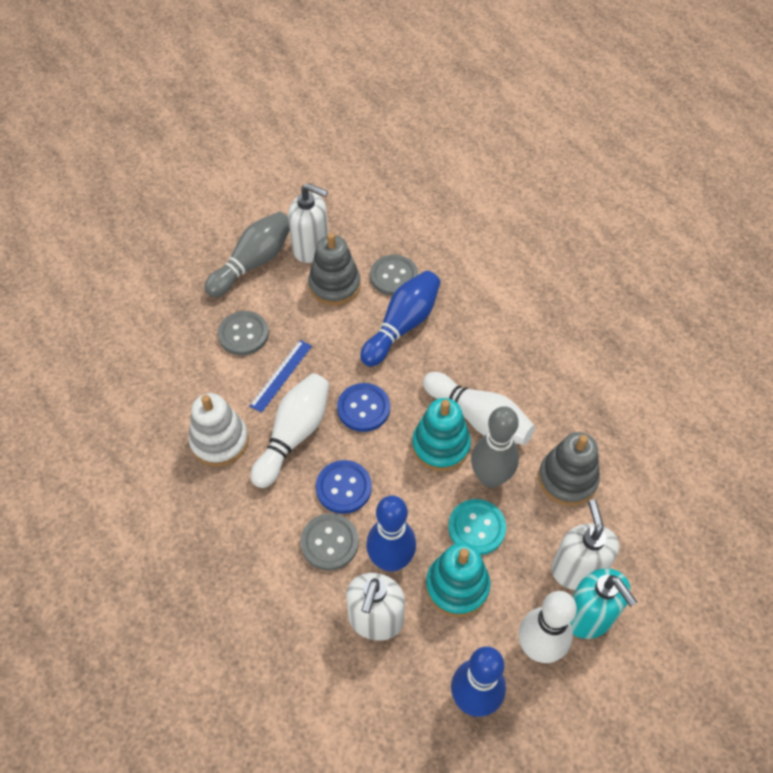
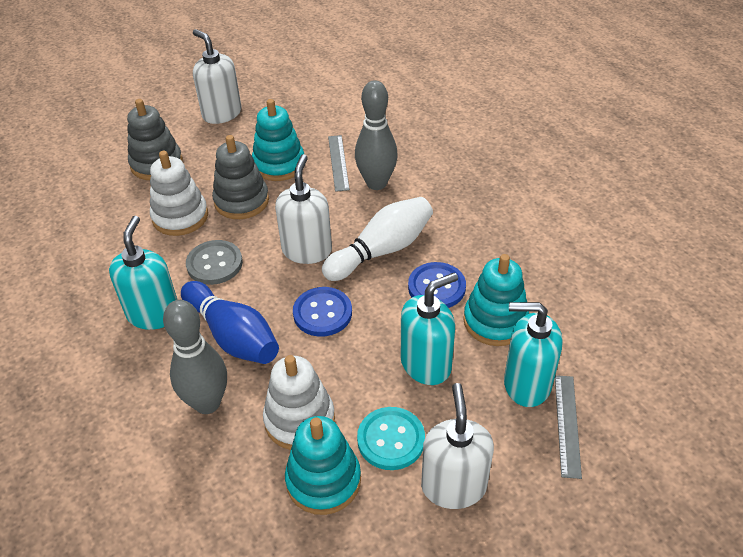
blue bowling pin: 3 -> 1
blue ruler: 1 -> 0
grey button: 3 -> 1
grey ruler: 0 -> 2
turquoise soap dispenser: 1 -> 3
turquoise stacking toy: 2 -> 3
white bowling pin: 3 -> 1
white stacking toy: 1 -> 2

